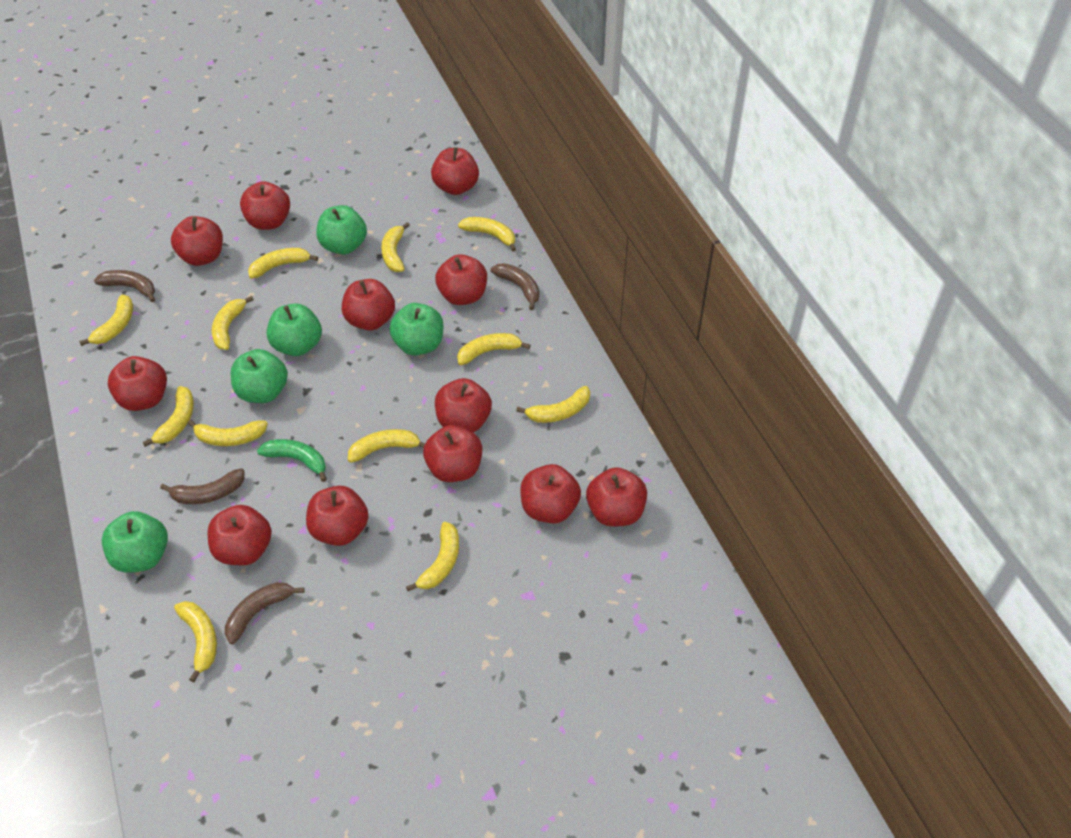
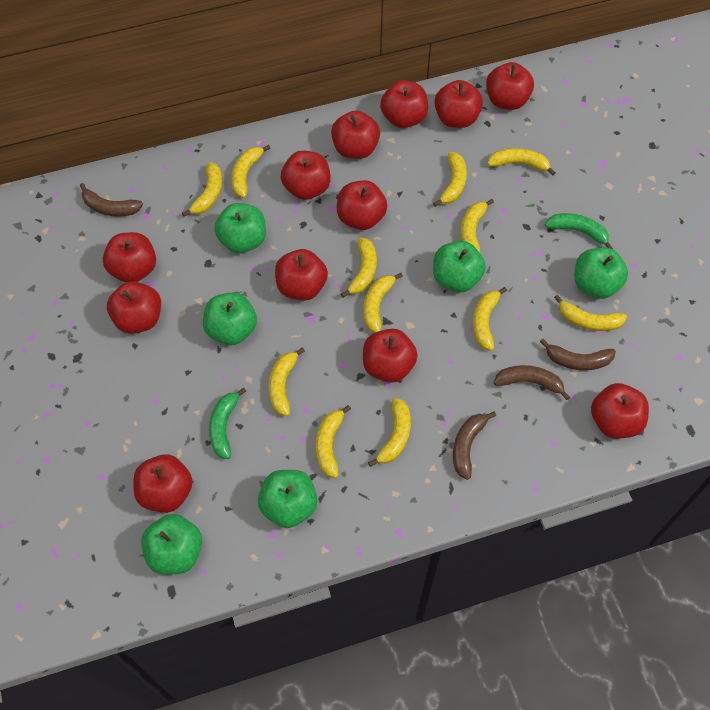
green apple: 5 -> 6
green banana: 1 -> 2

